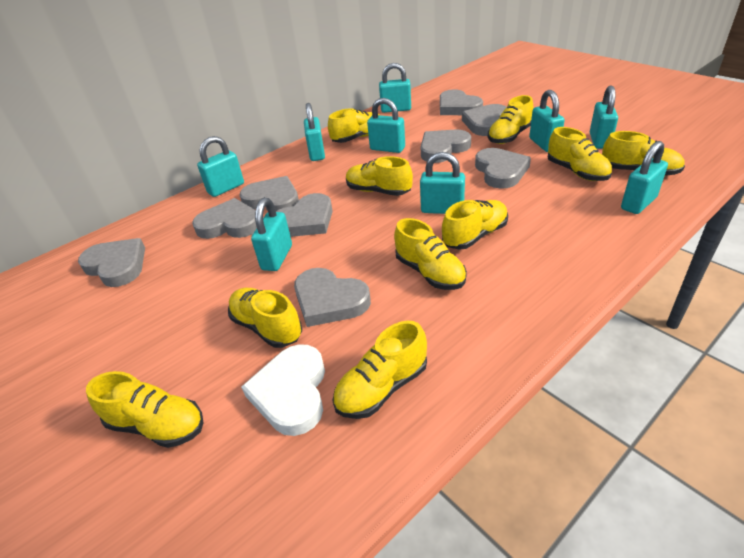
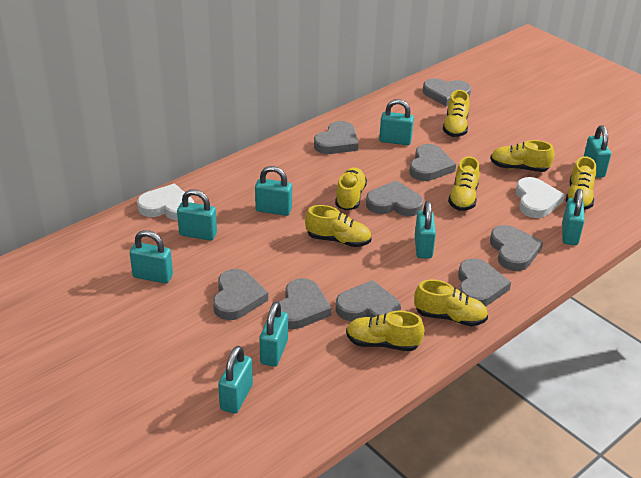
white heart: 1 -> 2
yellow shoe: 10 -> 8

